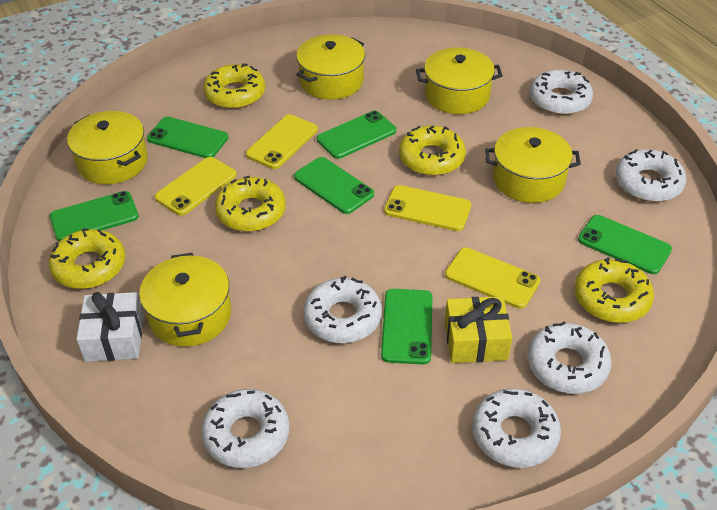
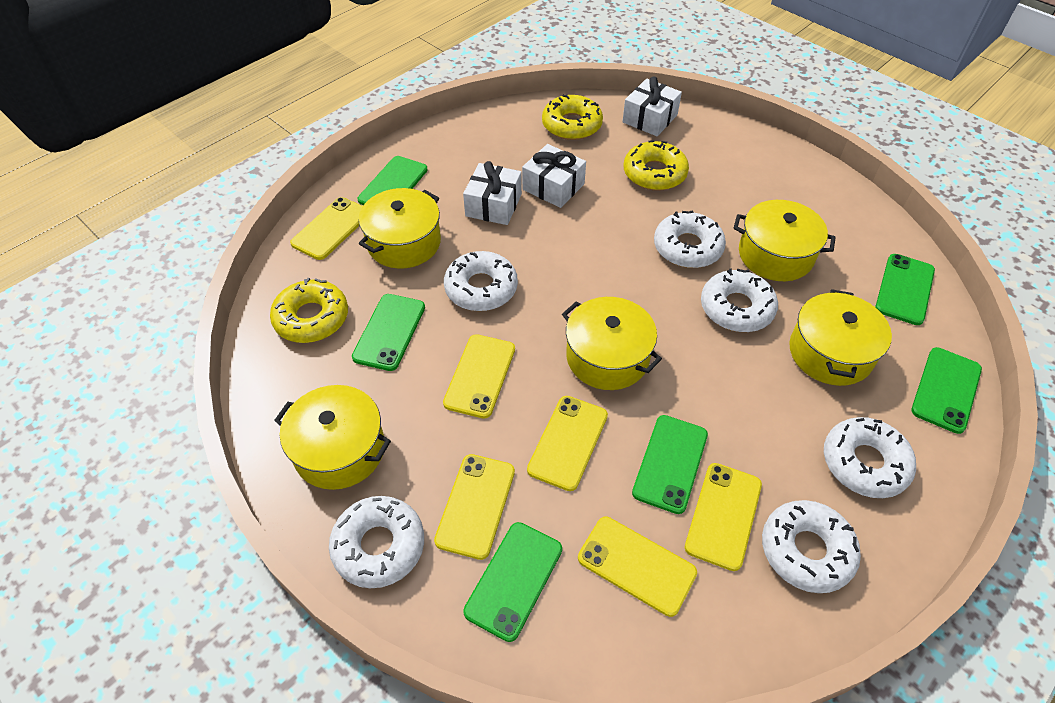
white gift: 1 -> 3
yellow donut: 5 -> 3
yellow gift: 1 -> 0
yellow phone: 4 -> 6

